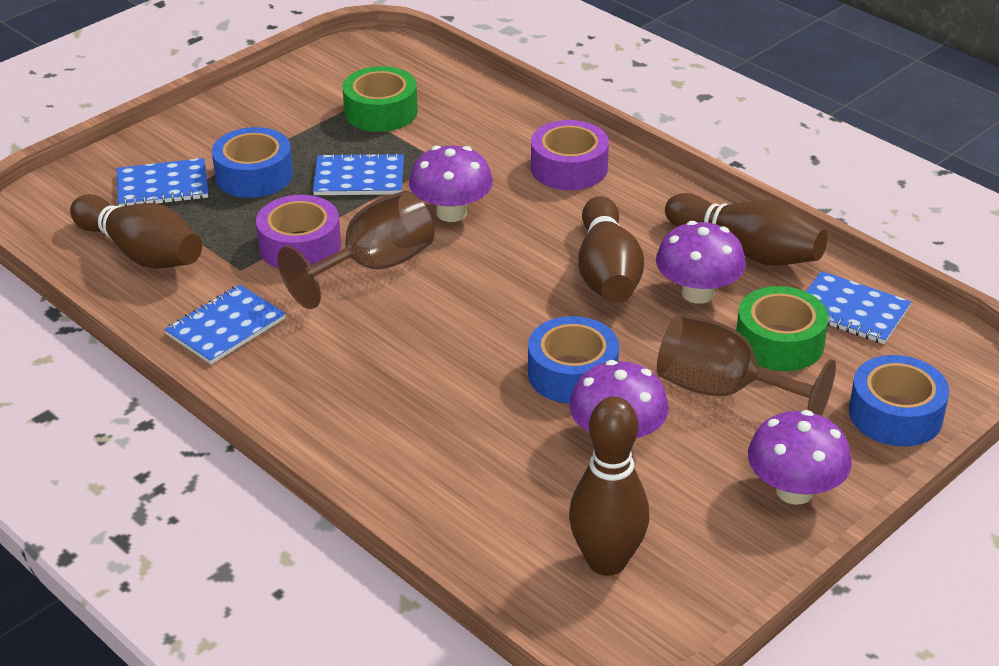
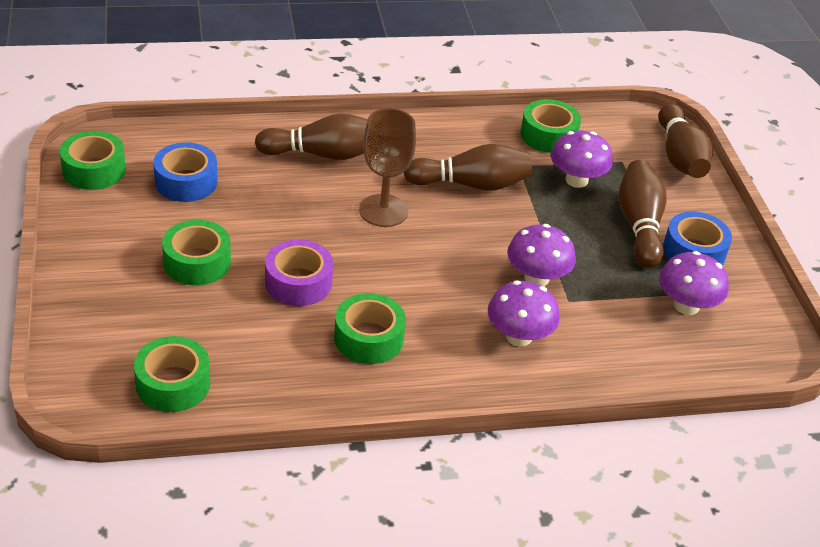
blue notebook: 4 -> 0
blue tape: 3 -> 2
brown goblet: 2 -> 1
green tape: 2 -> 5
purple tape: 2 -> 1

